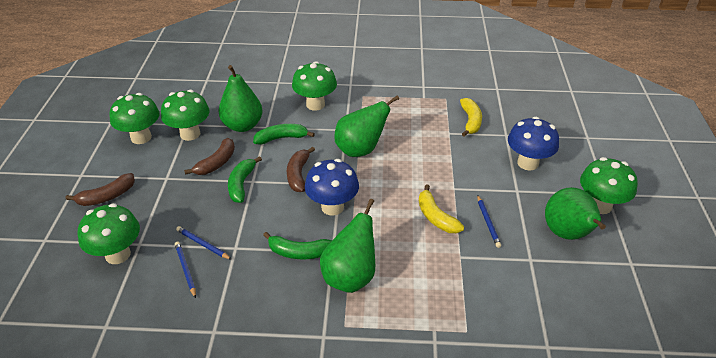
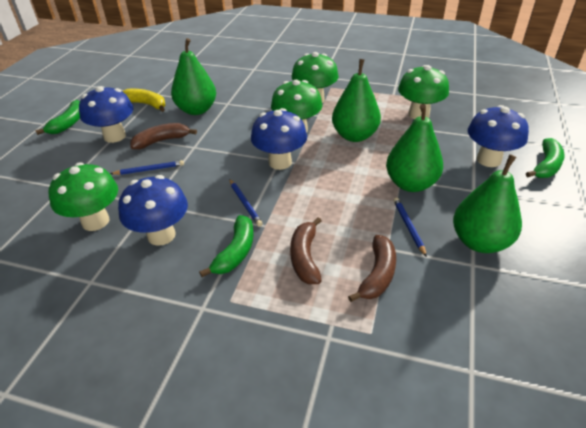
blue mushroom: 2 -> 4
green mushroom: 5 -> 4
yellow banana: 2 -> 1

